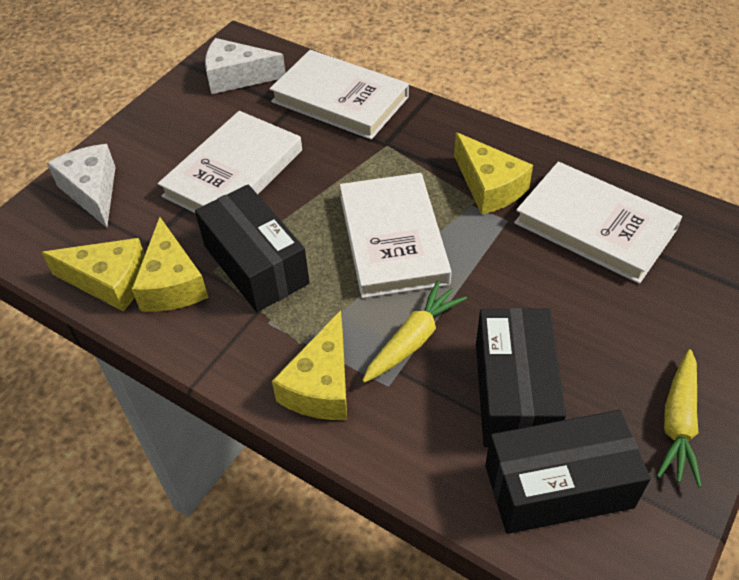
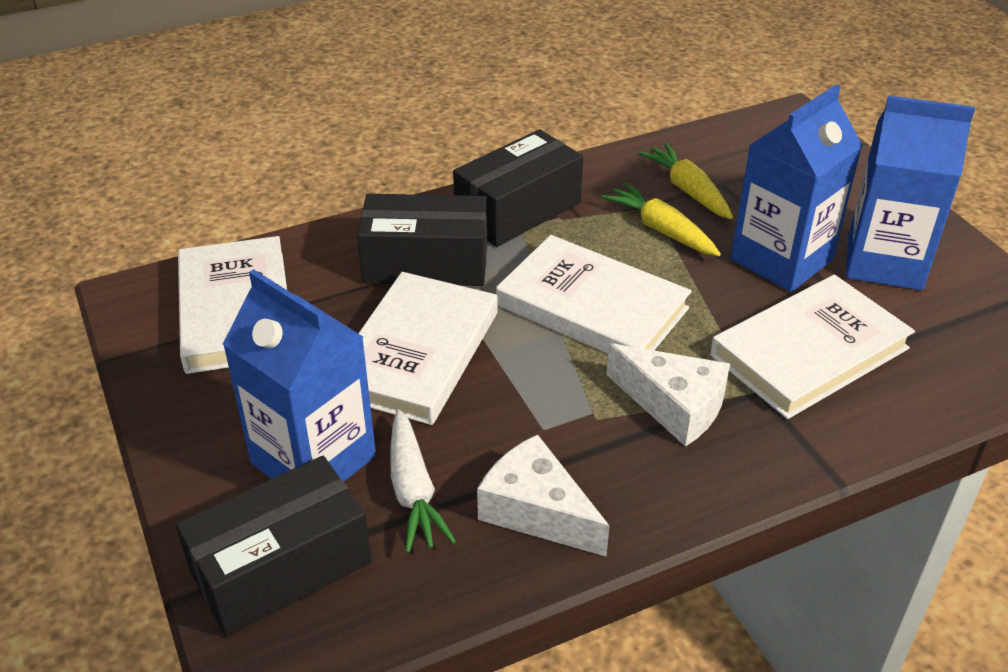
blue carton: 0 -> 3
white carrot: 0 -> 1
yellow cheese: 4 -> 0

